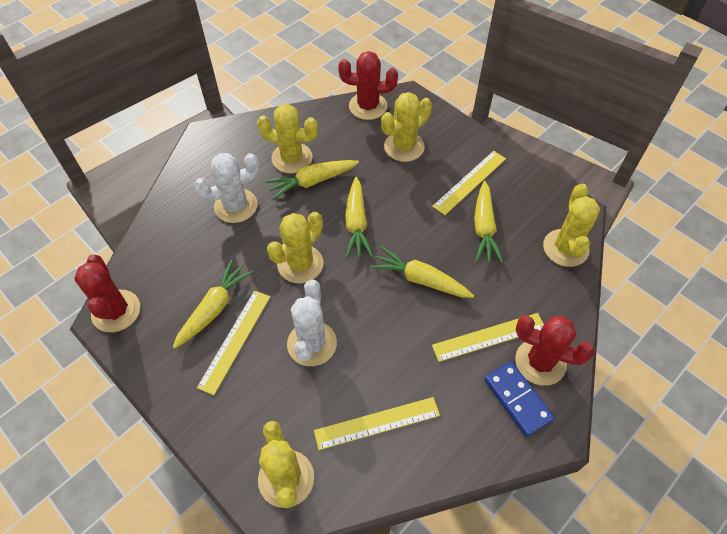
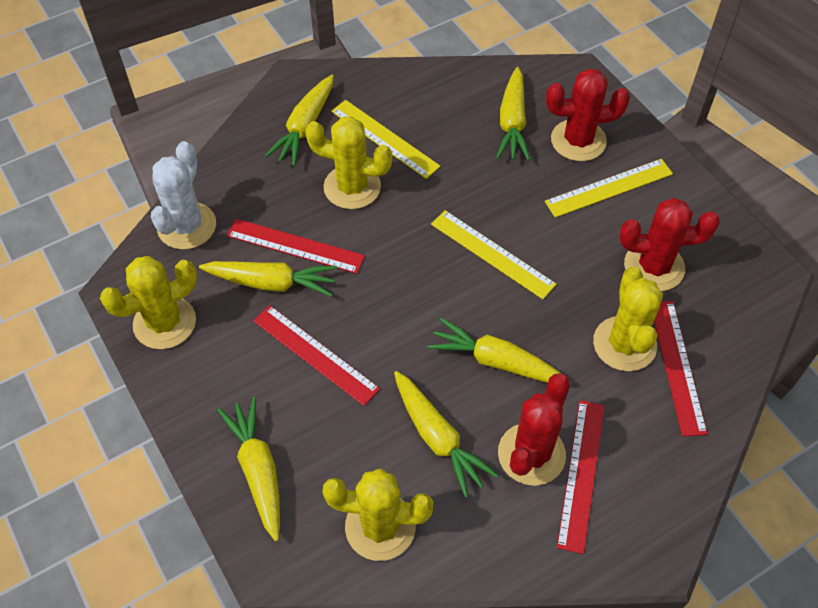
blue domino: 1 -> 0
red ruler: 0 -> 4
white cactus: 2 -> 1
yellow cactus: 5 -> 4
yellow carrot: 5 -> 6
yellow ruler: 4 -> 3

